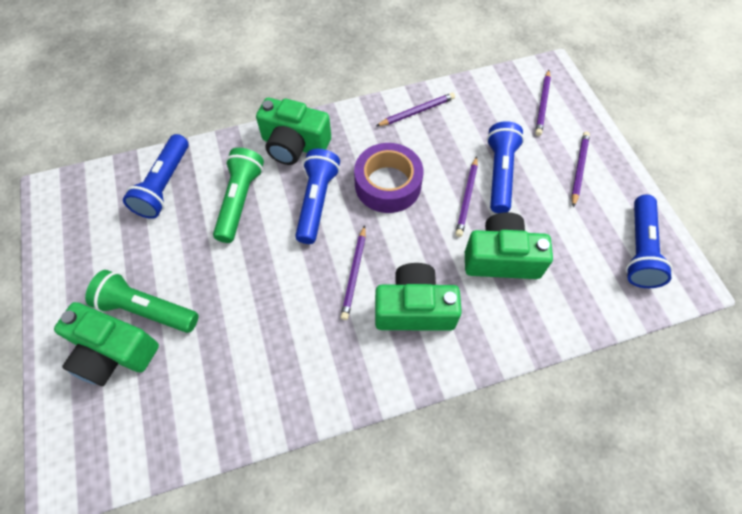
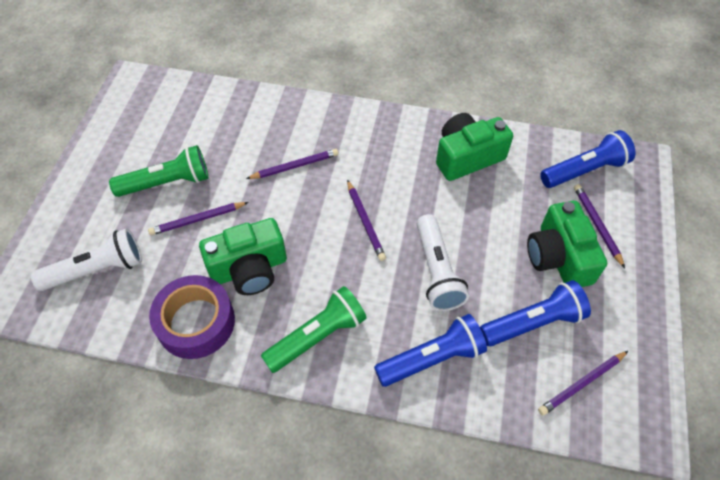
blue flashlight: 4 -> 3
green camera: 4 -> 3
white flashlight: 0 -> 2

